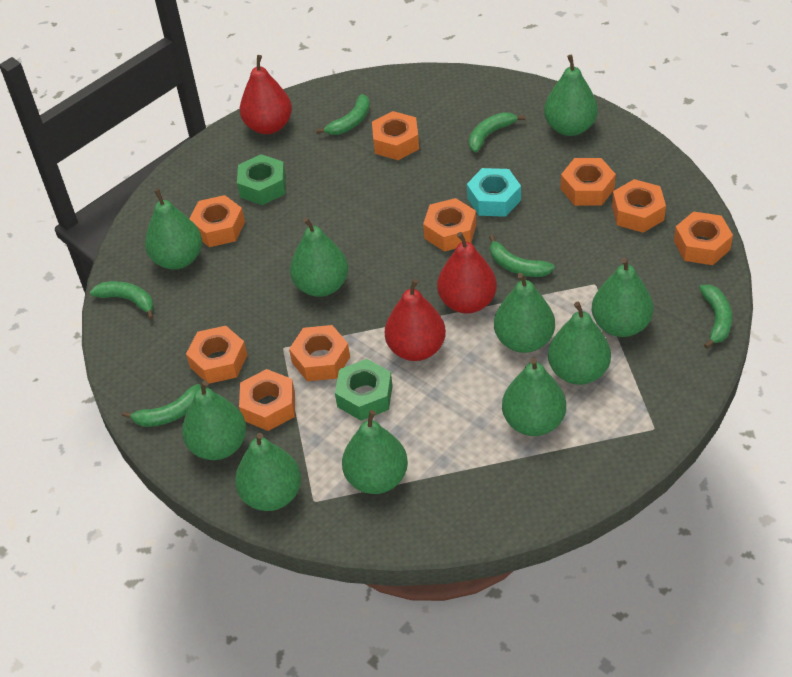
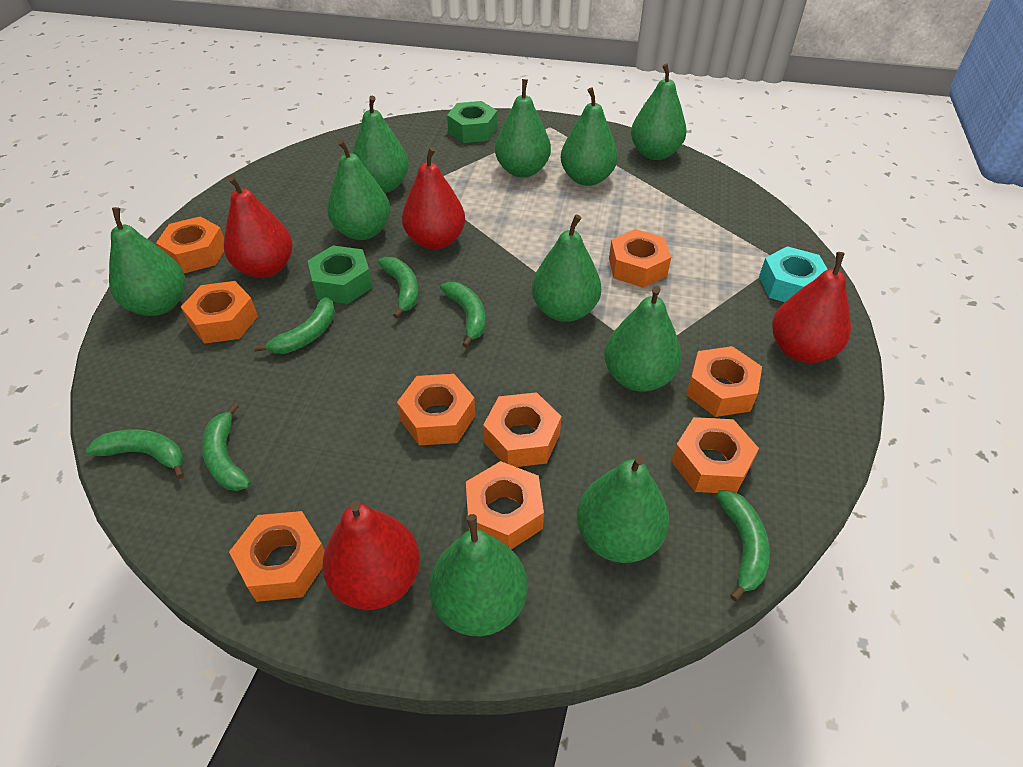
red pear: 3 -> 4

